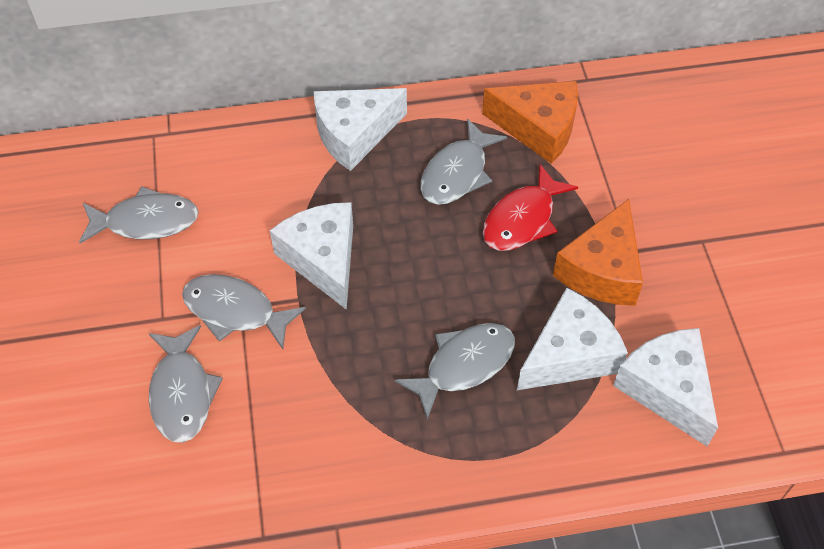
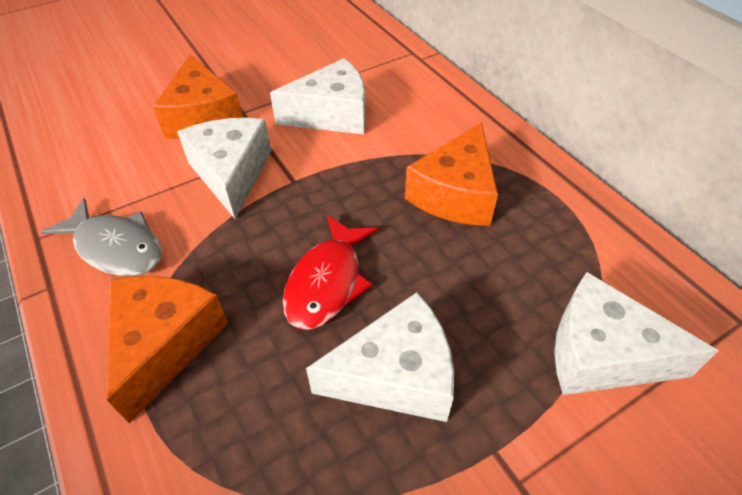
grey fish: 5 -> 1
orange cheese: 2 -> 3

